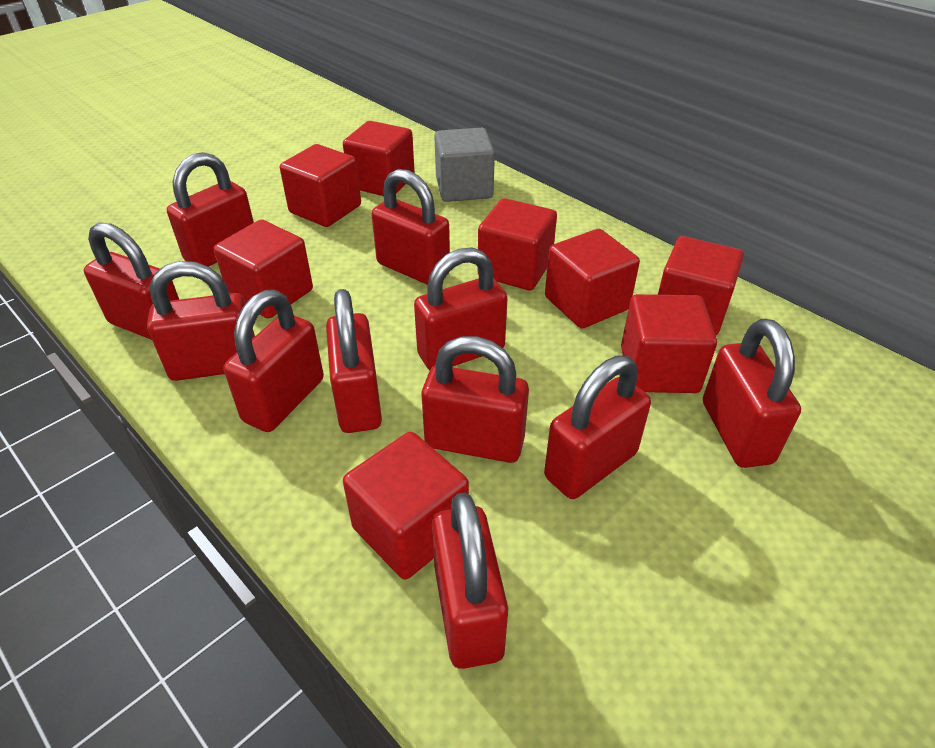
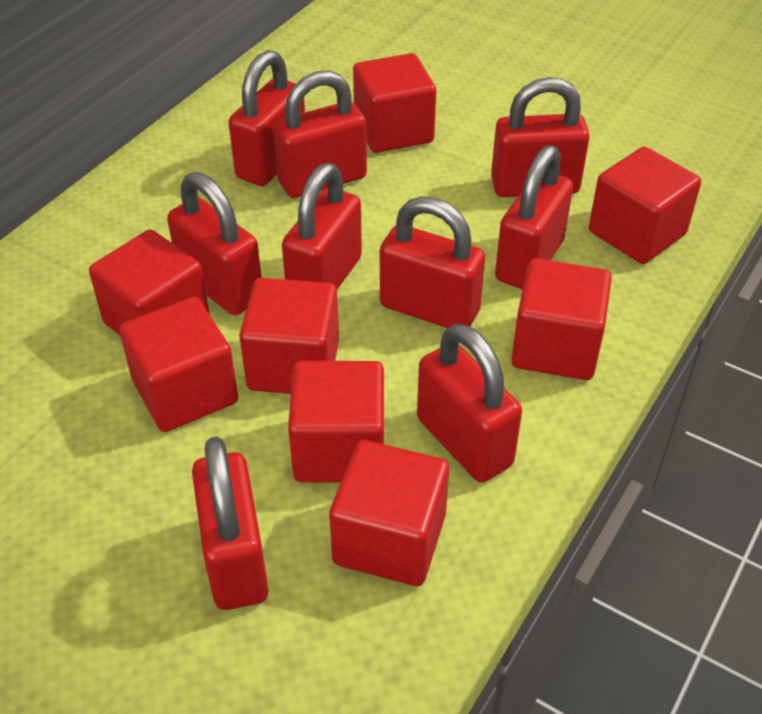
grey cube: 1 -> 0
red padlock: 11 -> 9

